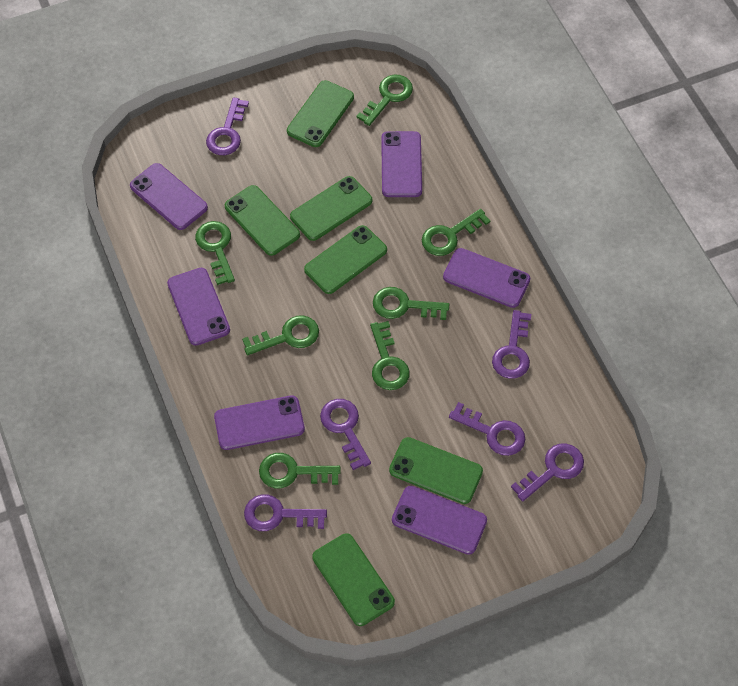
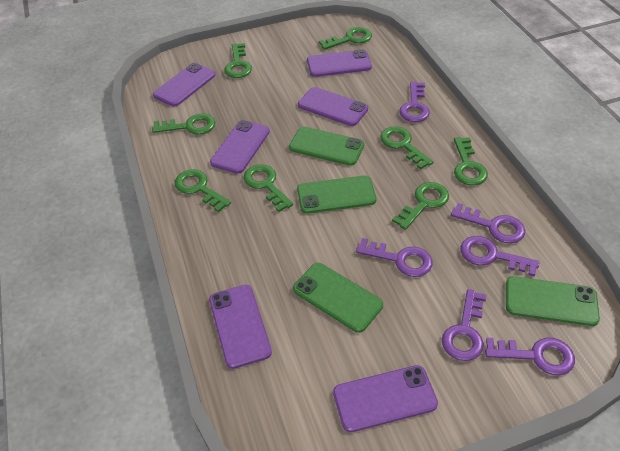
green key: 7 -> 8
green phone: 6 -> 4

